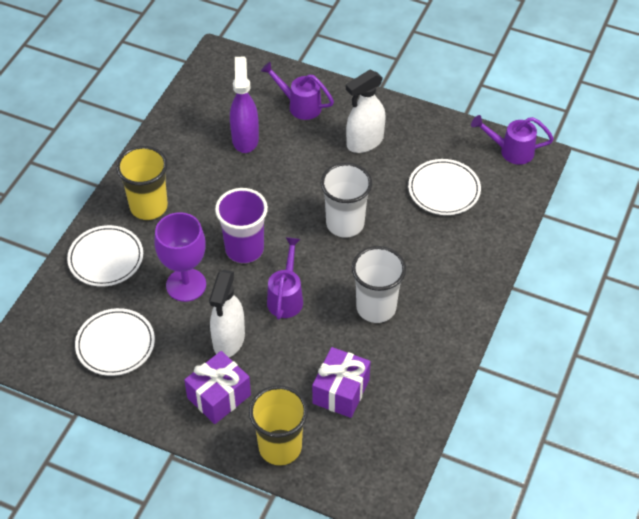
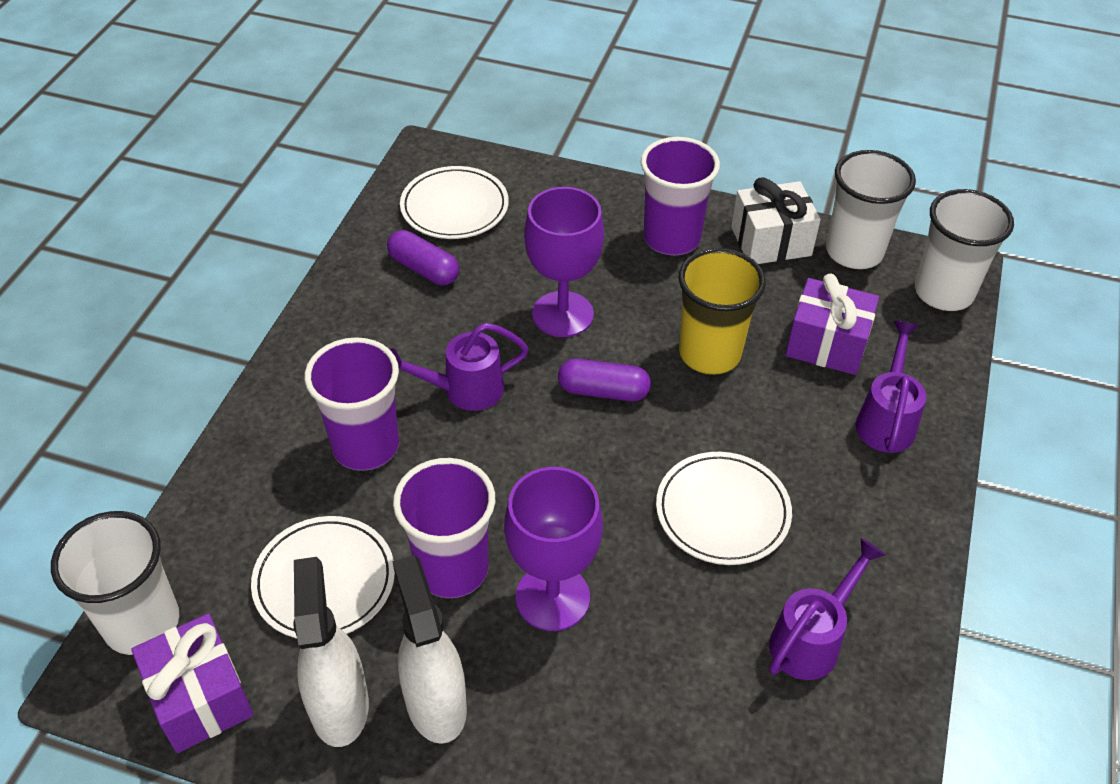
purple capsule: 0 -> 2
purple cup: 1 -> 3
purple goblet: 1 -> 2
purple spray bottle: 1 -> 0
white cup: 2 -> 3
white gift: 0 -> 1
yellow cup: 2 -> 1

